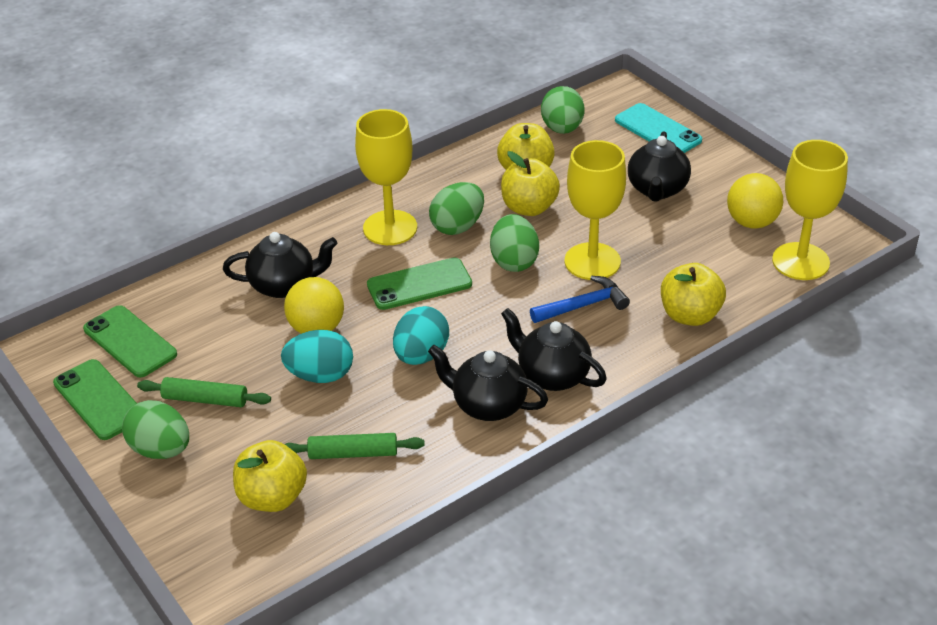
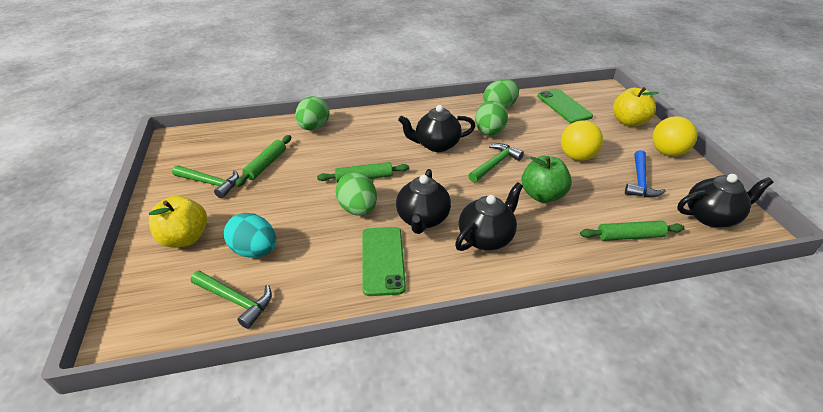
green apple: 0 -> 1
green hammer: 0 -> 3
green phone: 3 -> 2
green rolling pin: 2 -> 3
turquoise egg: 2 -> 1
turquoise phone: 1 -> 0
yellow apple: 4 -> 2
yellow goblet: 3 -> 0

